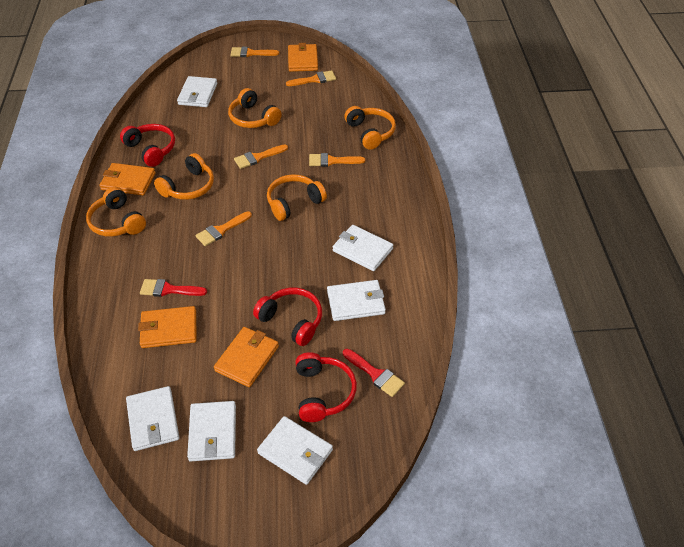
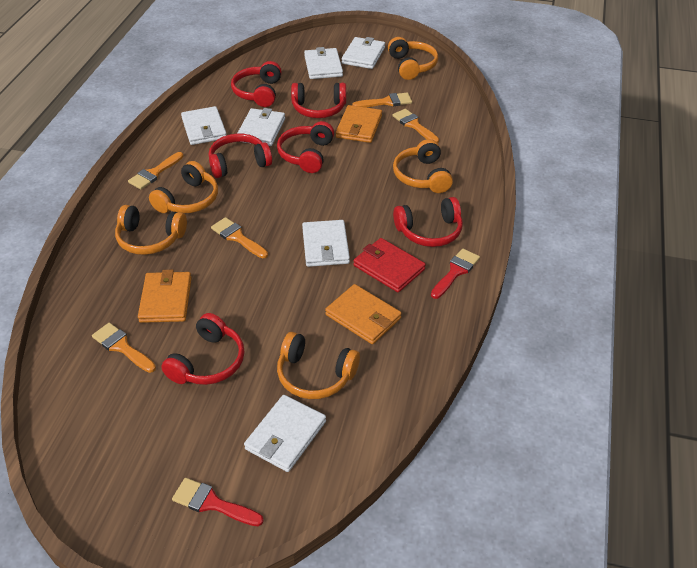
orange wallet: 4 -> 3
red headphones: 3 -> 6
red wallet: 0 -> 1

